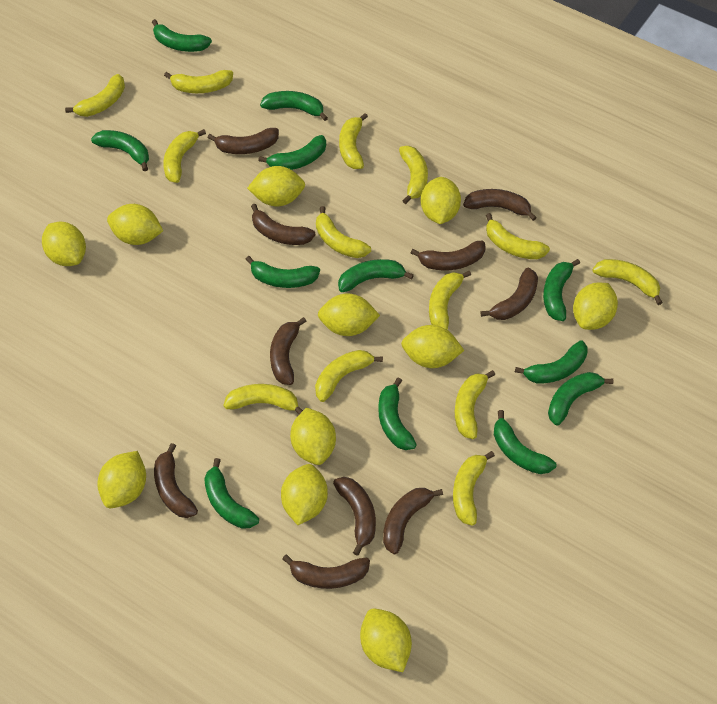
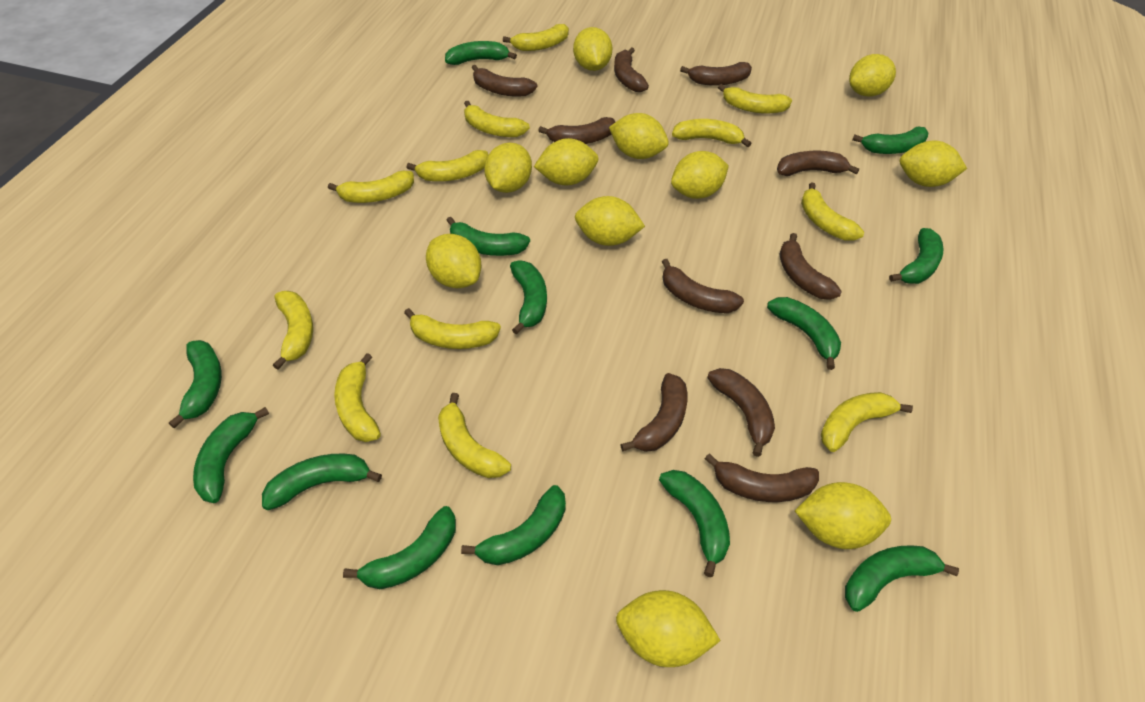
green banana: 12 -> 13
yellow banana: 13 -> 12

